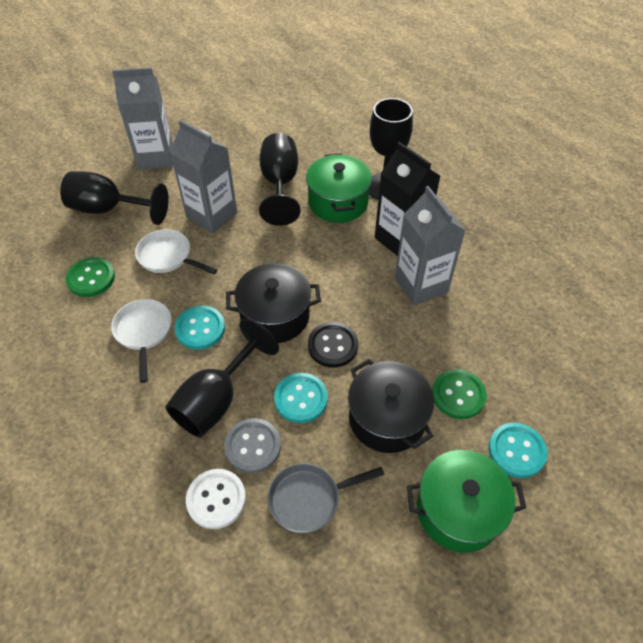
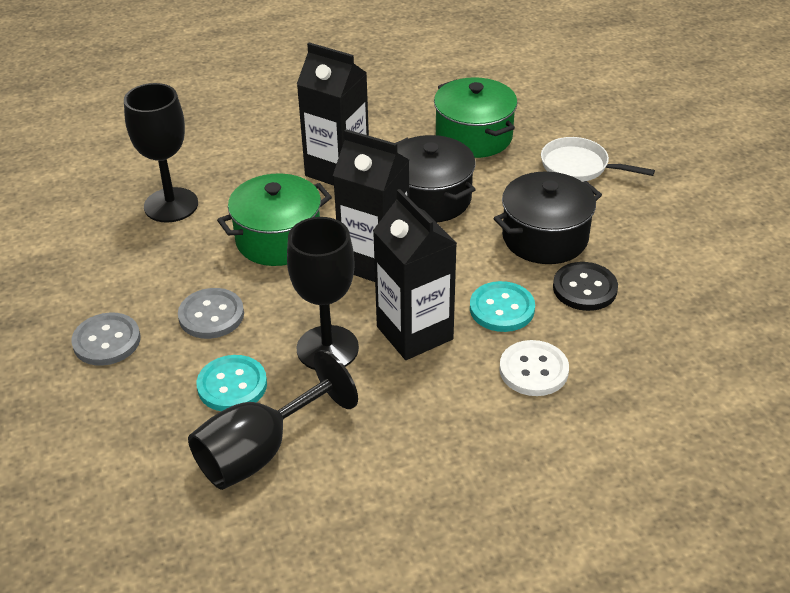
black carton: 1 -> 3
black goblet: 4 -> 3
green button: 2 -> 0
grey button: 1 -> 2
grey carton: 3 -> 0
grey pan: 1 -> 0
turquoise button: 3 -> 2
white pan: 2 -> 1

